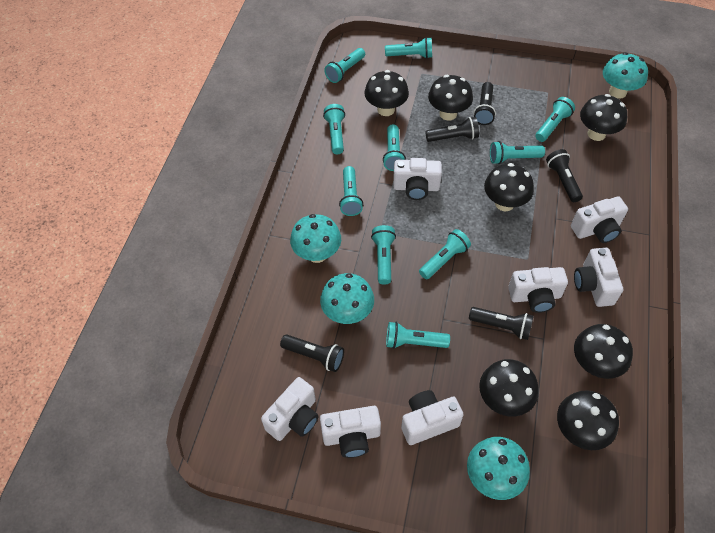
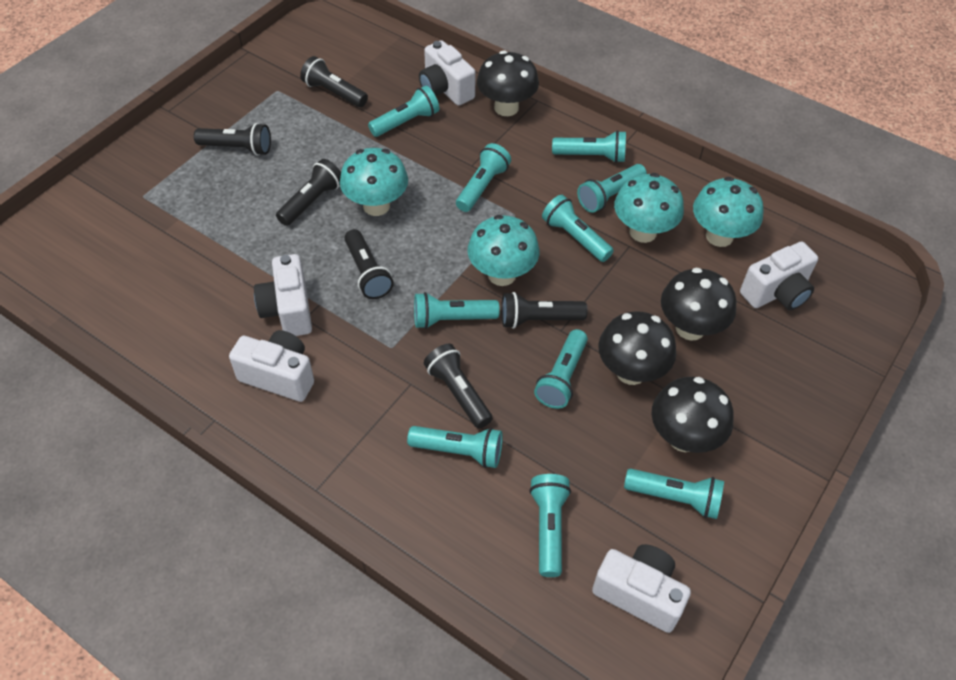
black flashlight: 5 -> 6
black mushroom: 7 -> 4
white camera: 7 -> 5

